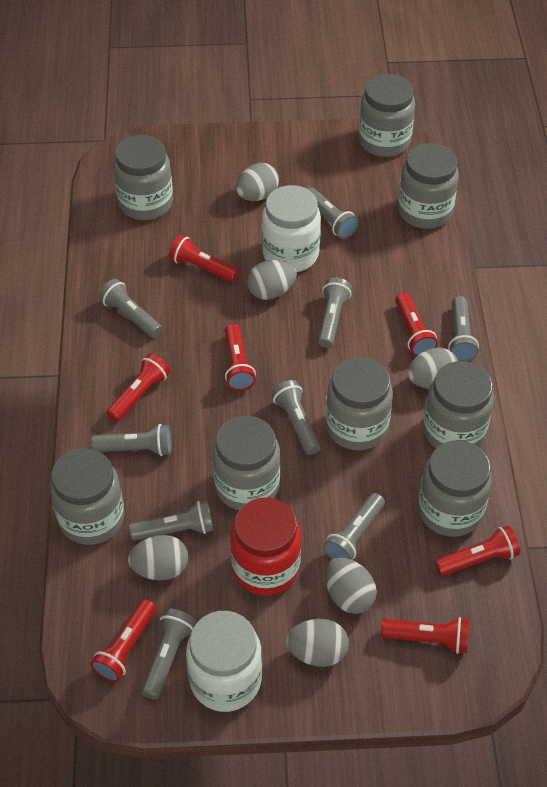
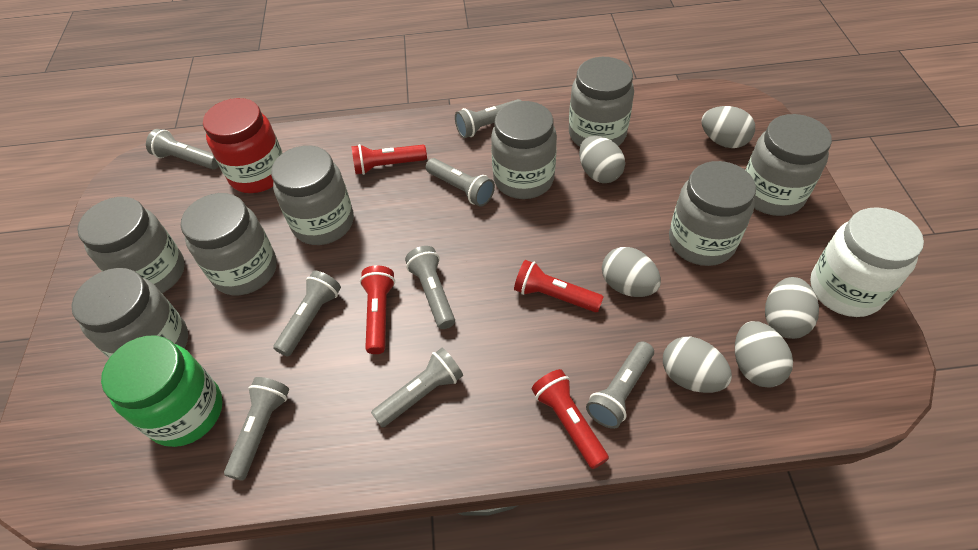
green jar: 0 -> 1
grey flashlight: 9 -> 8
red flashlight: 7 -> 4
white jar: 2 -> 1

